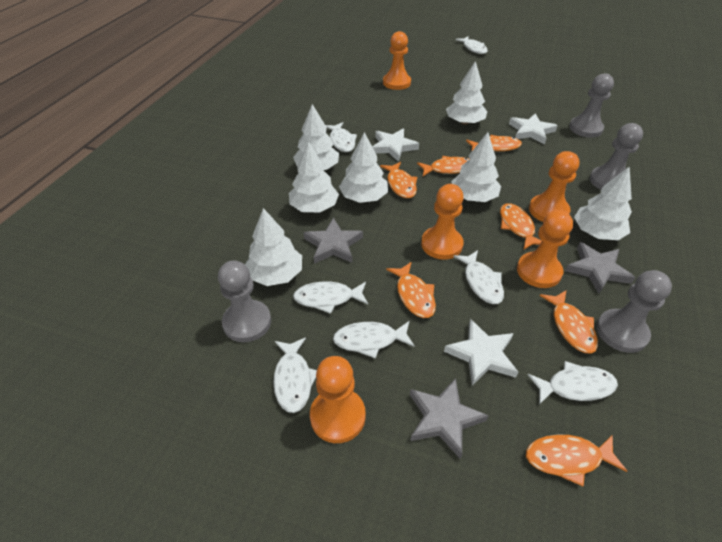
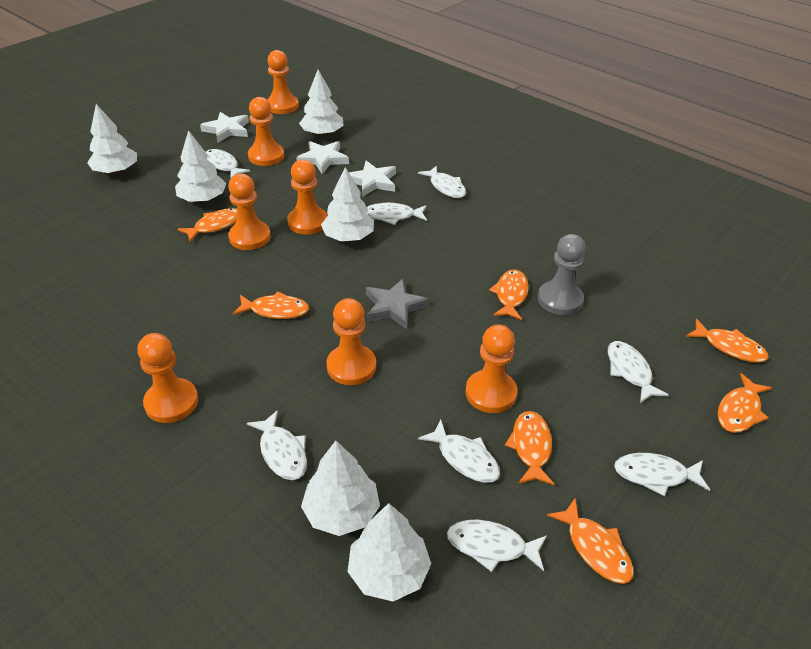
grey pawn: 4 -> 1
grey star: 3 -> 1
orange pawn: 5 -> 7
white fish: 7 -> 8
white tree: 7 -> 6

